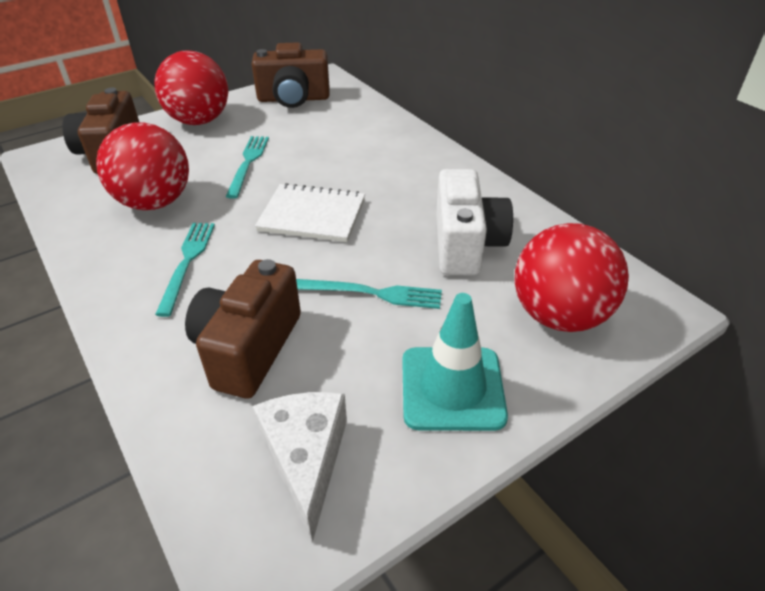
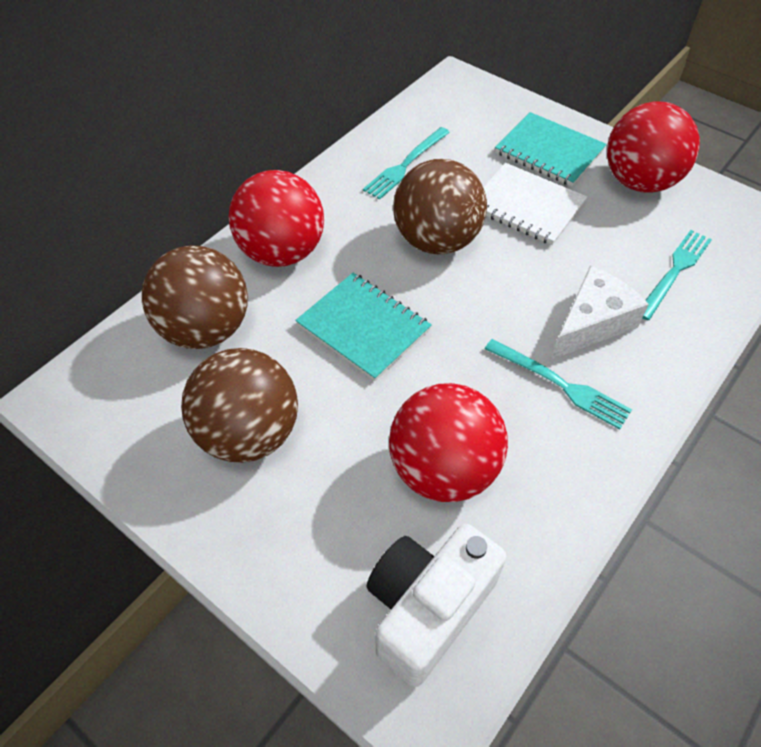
brown ball: 0 -> 3
brown camera: 3 -> 0
turquoise notebook: 0 -> 2
turquoise traffic cone: 1 -> 0

